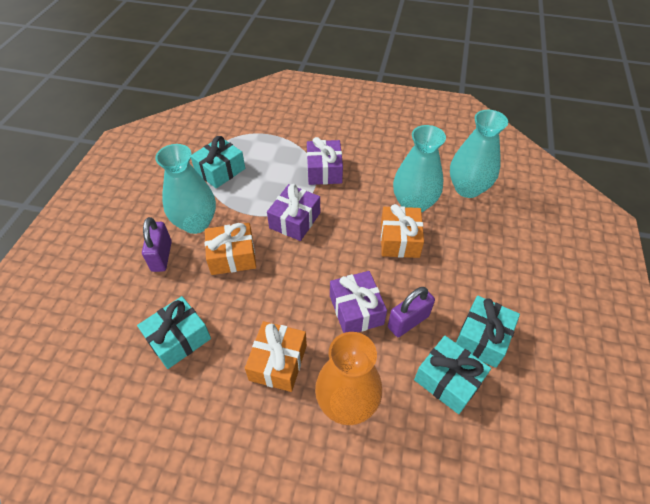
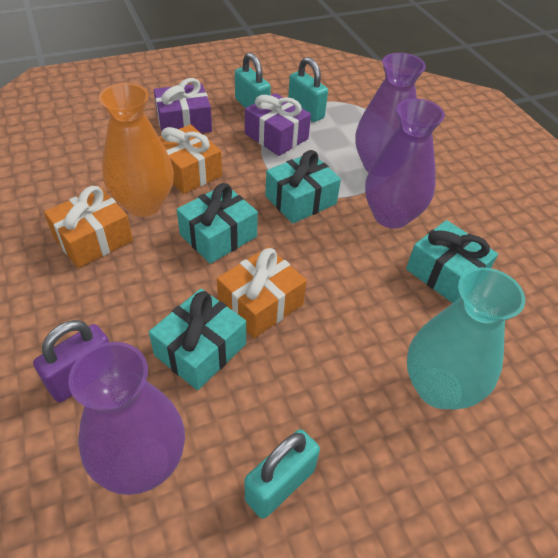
purple gift: 3 -> 2
purple padlock: 2 -> 1
purple vase: 0 -> 3
turquoise padlock: 0 -> 3
turquoise vase: 3 -> 1

